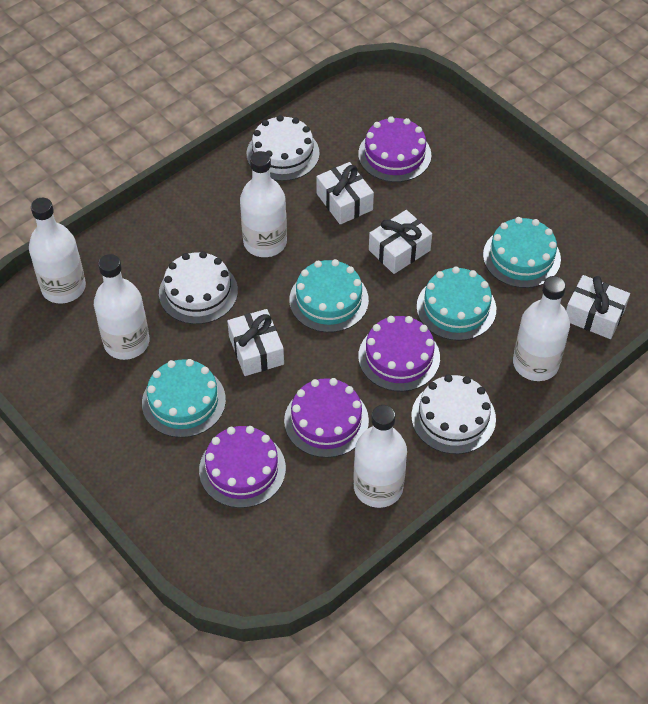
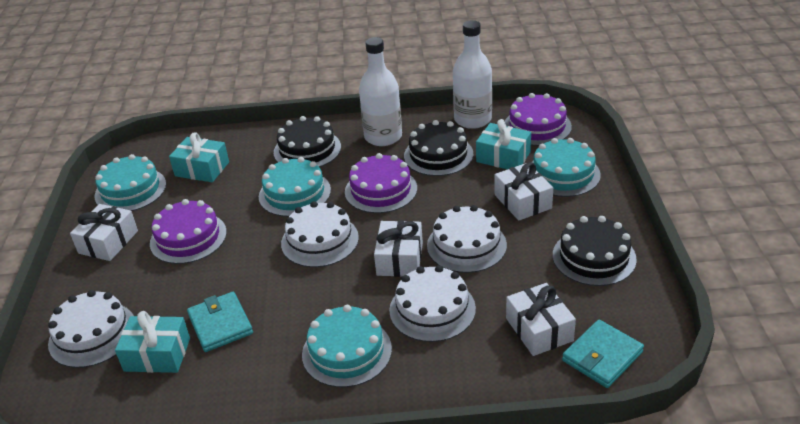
black cake: 0 -> 3
purple cake: 4 -> 3
turquoise gift: 0 -> 3
turquoise wallet: 0 -> 2
white bottle: 5 -> 2
white cake: 3 -> 4

